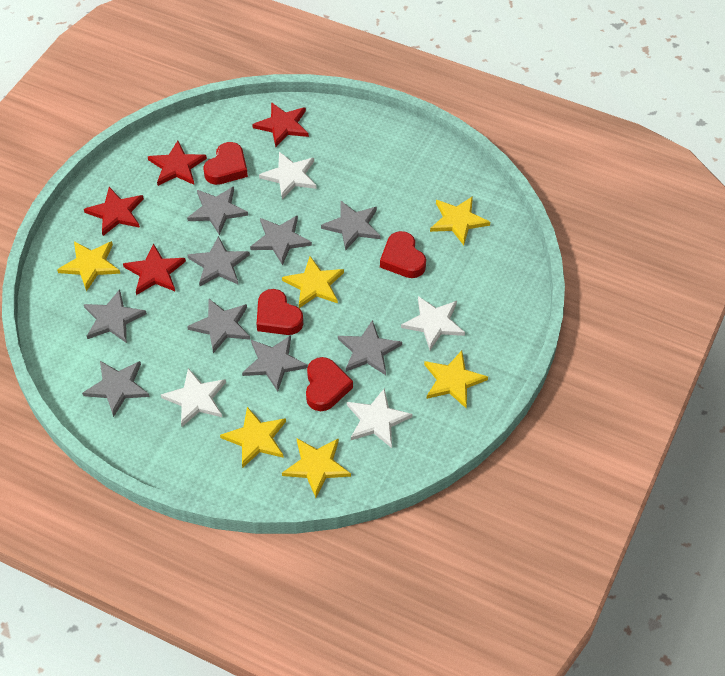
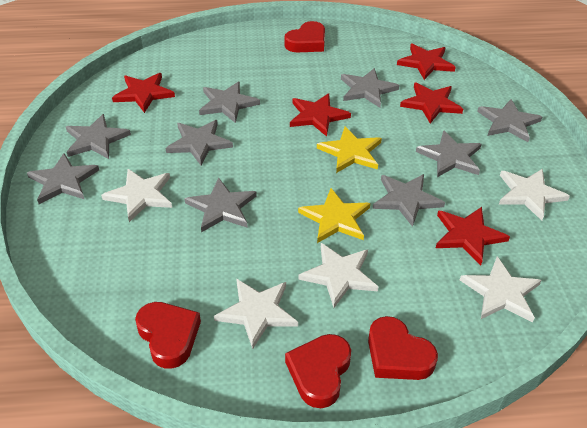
red star: 4 -> 5
white star: 4 -> 5
yellow star: 6 -> 2

